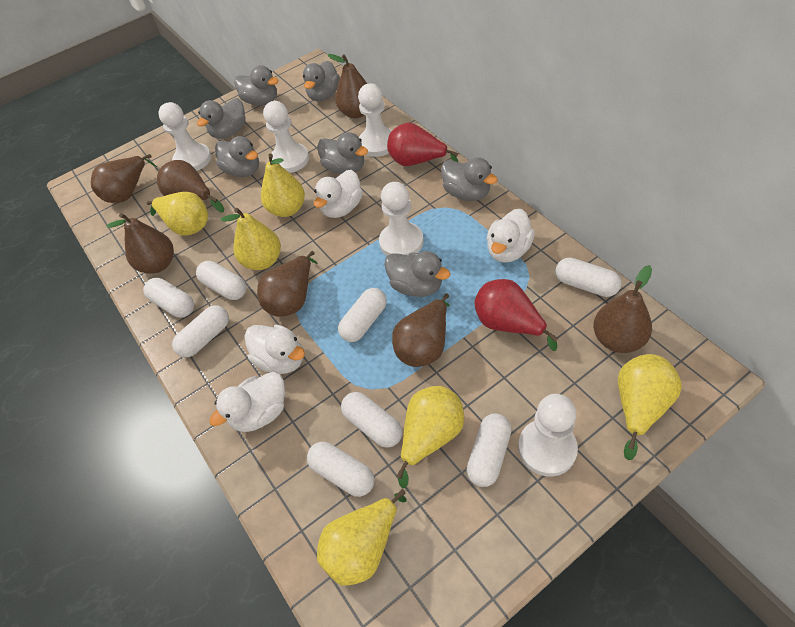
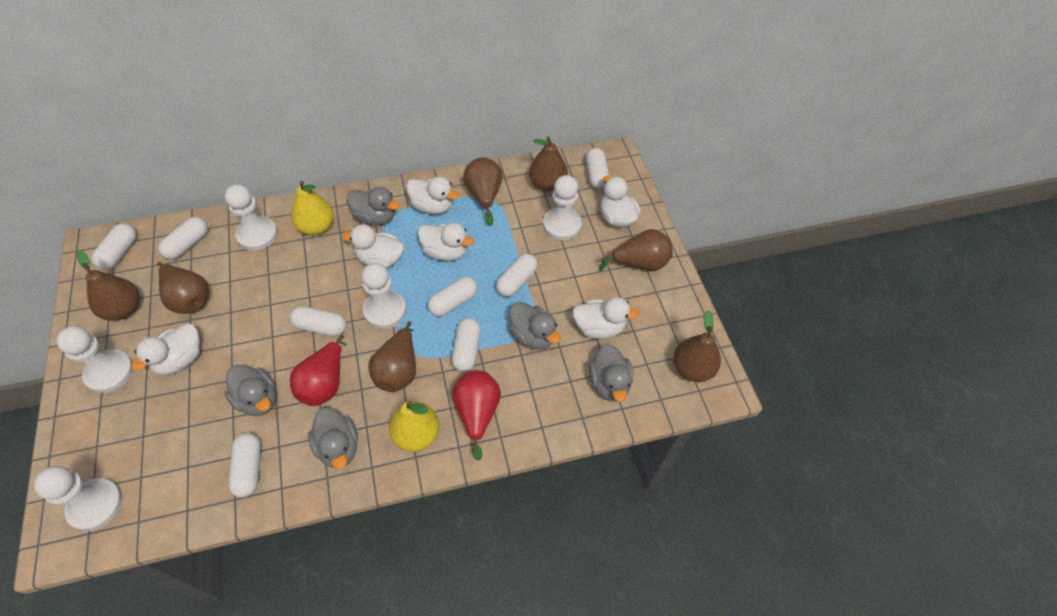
grey duck: 7 -> 5
white duck: 4 -> 6
yellow pear: 6 -> 2

